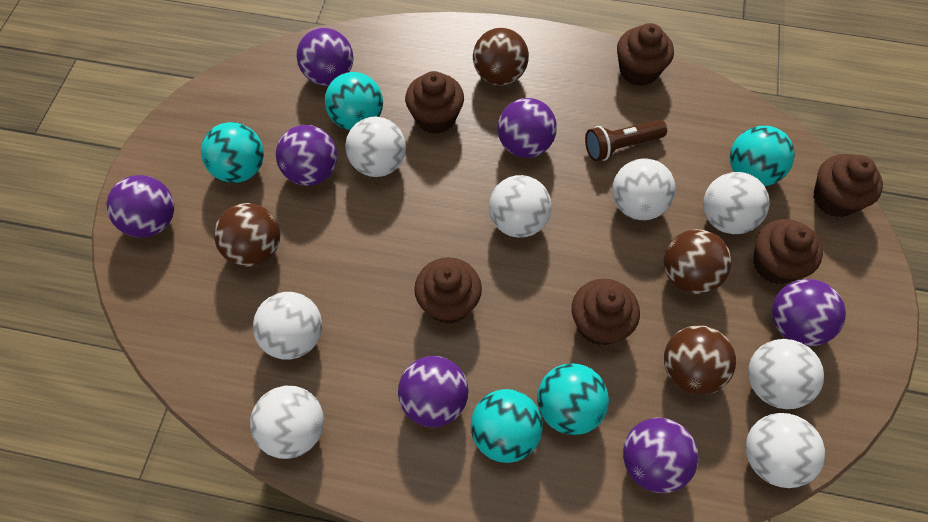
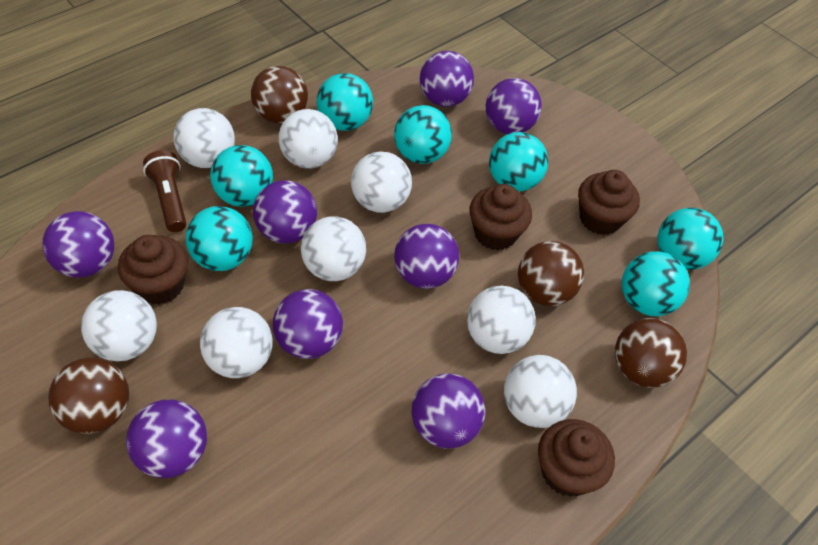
brown cupcake: 6 -> 4
purple ball: 7 -> 8
turquoise ball: 5 -> 7

